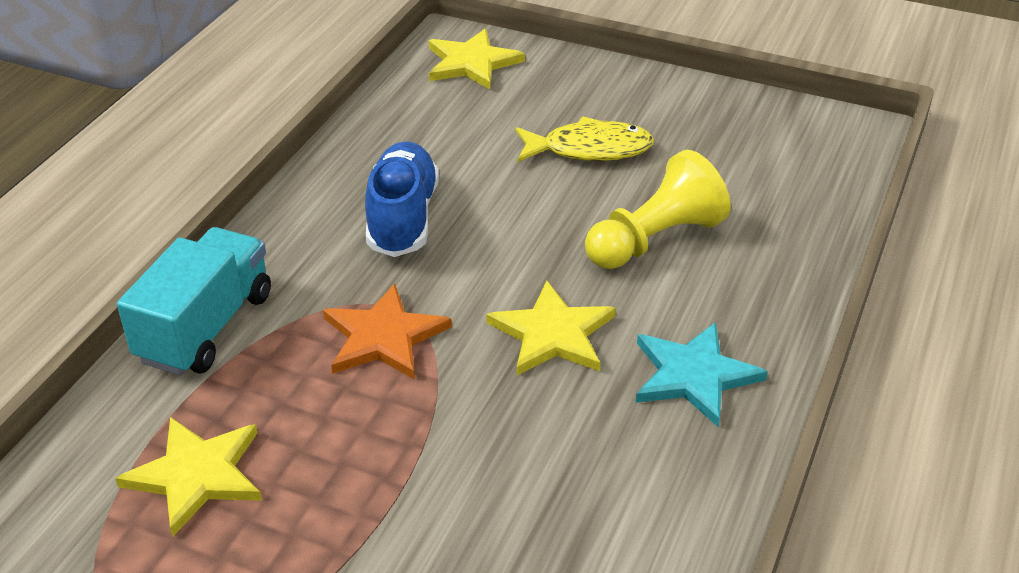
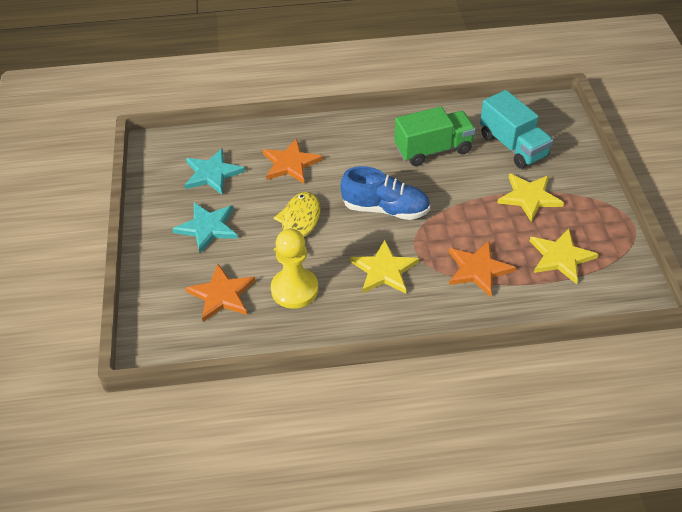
green truck: 0 -> 1
orange star: 1 -> 3
turquoise star: 1 -> 2

